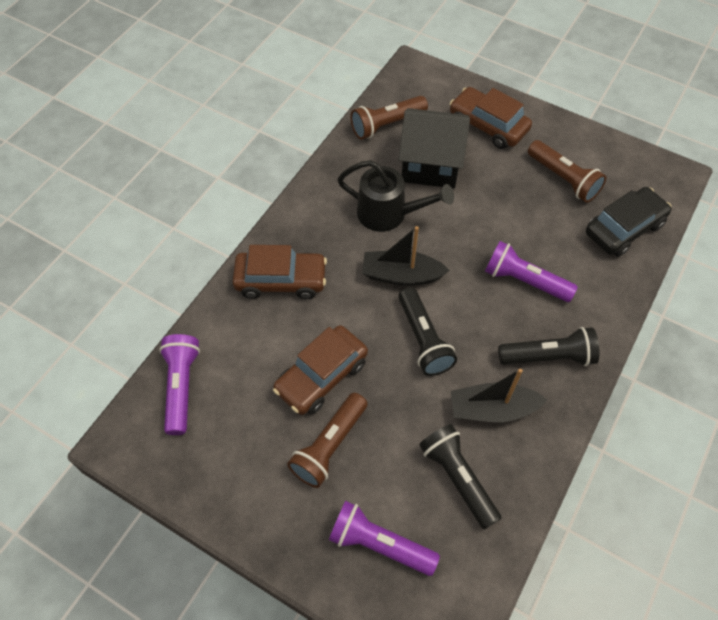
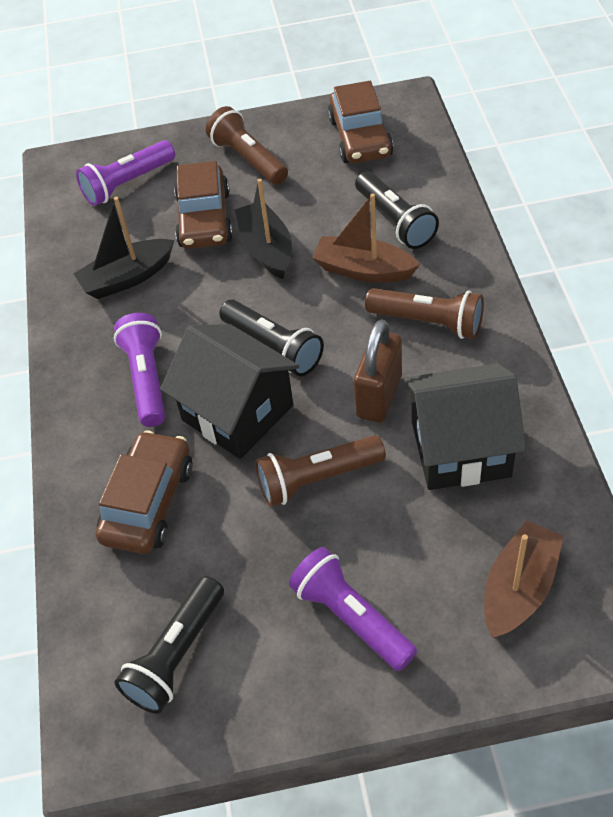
black car: 1 -> 0
black house: 1 -> 2
black watering can: 1 -> 0
brown boat: 0 -> 2
brown padlock: 0 -> 1

